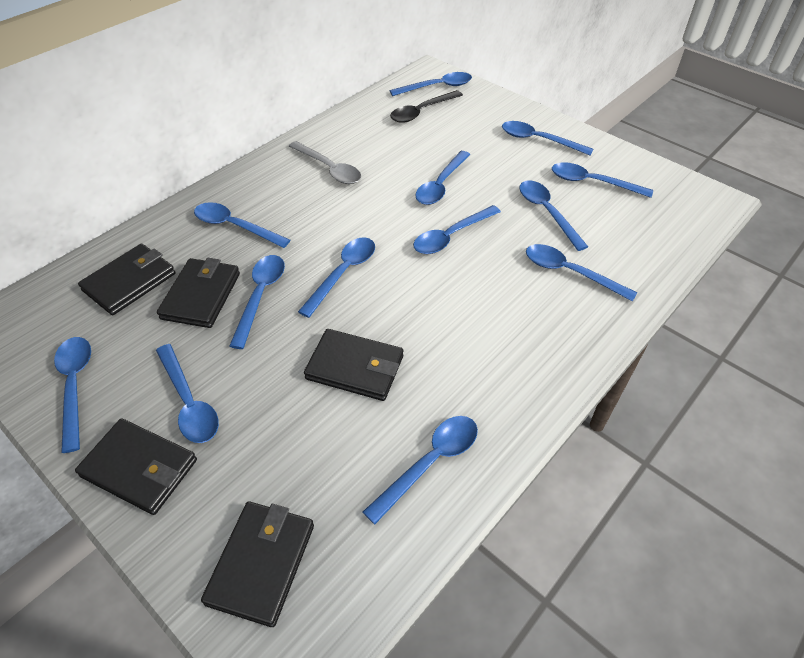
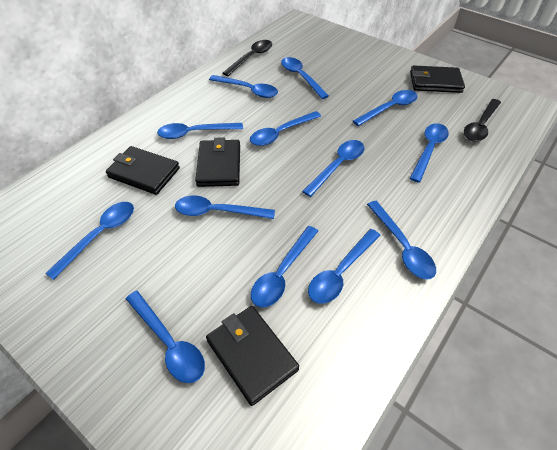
black spoon: 1 -> 2
black wallet: 5 -> 4
grey spoon: 1 -> 0

